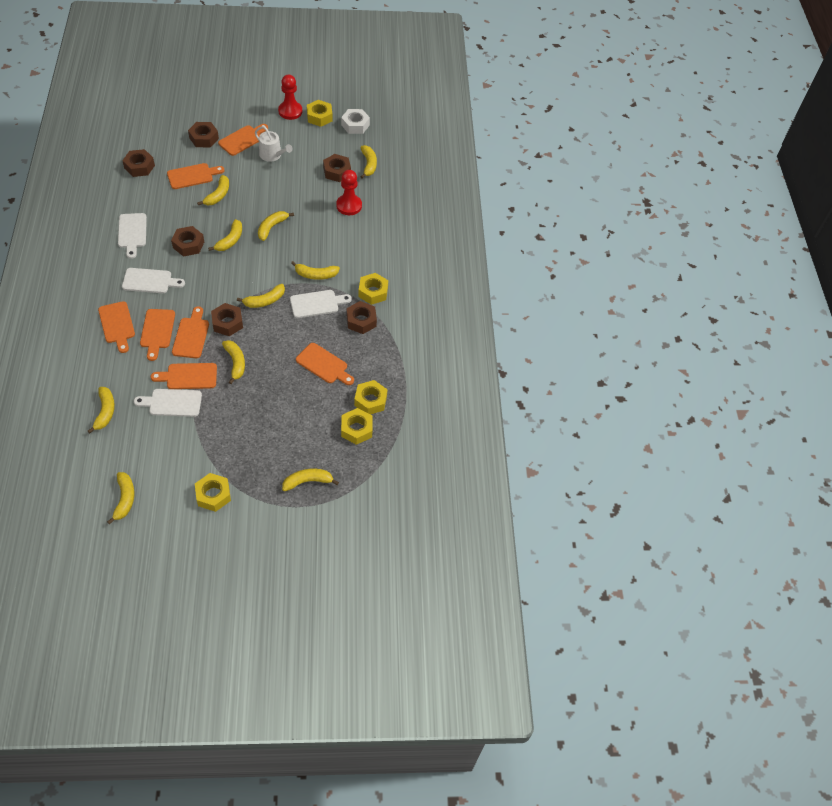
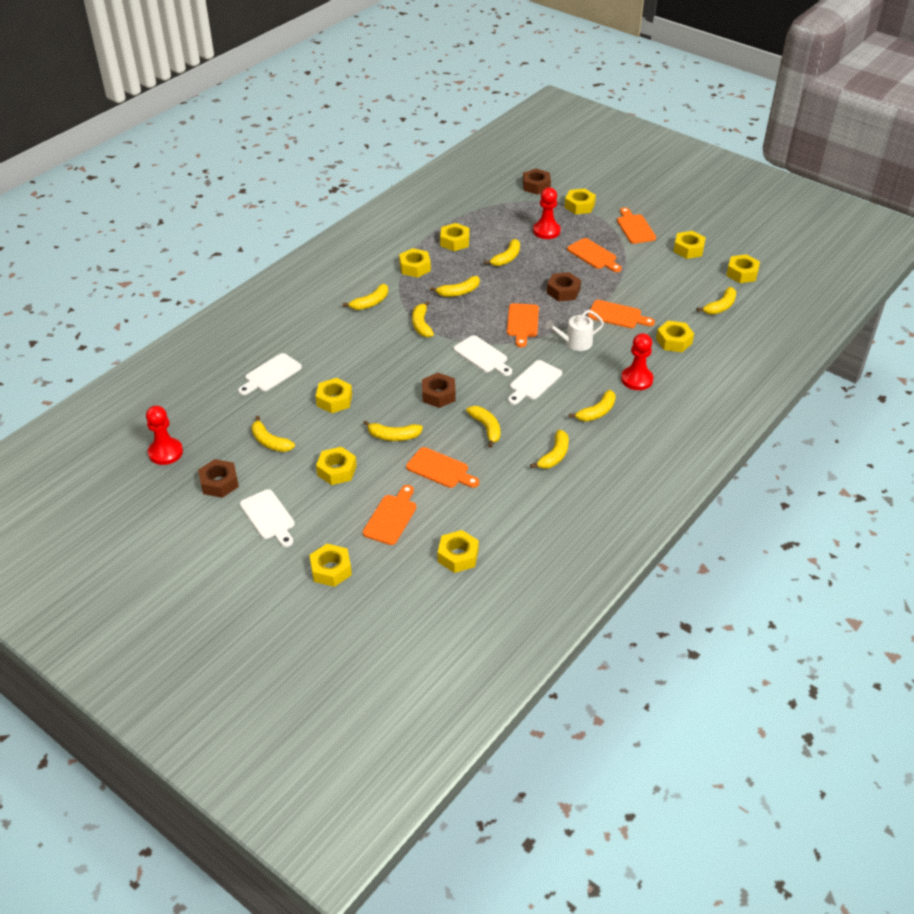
brown nut: 6 -> 4
orange cutting board: 7 -> 6
red pawn: 2 -> 3
white nut: 1 -> 0
yellow nut: 5 -> 10

